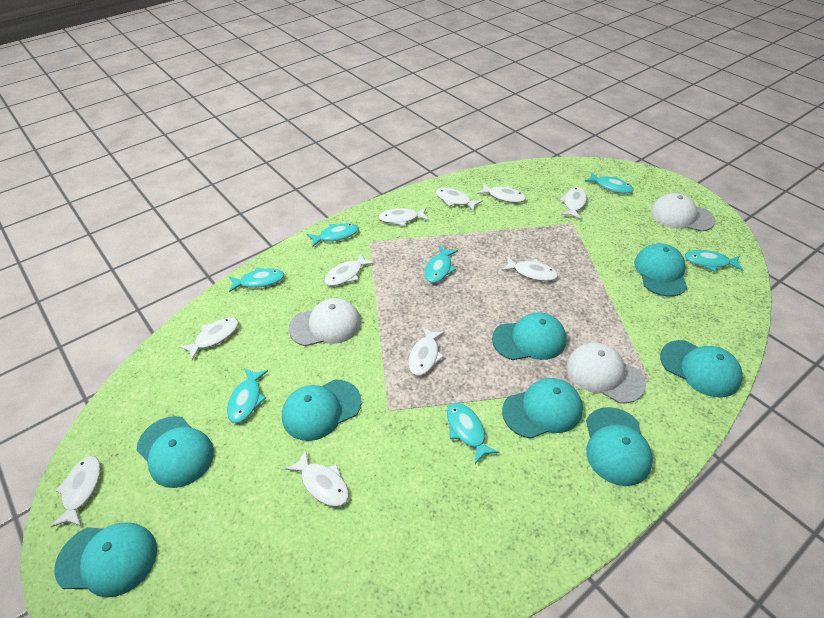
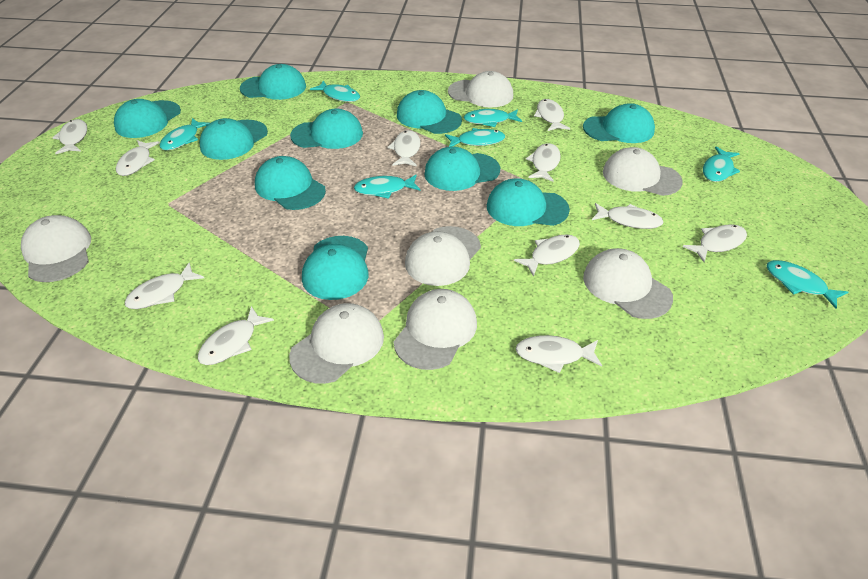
turquoise cap: 8 -> 10
white cap: 3 -> 7
white fish: 10 -> 11

